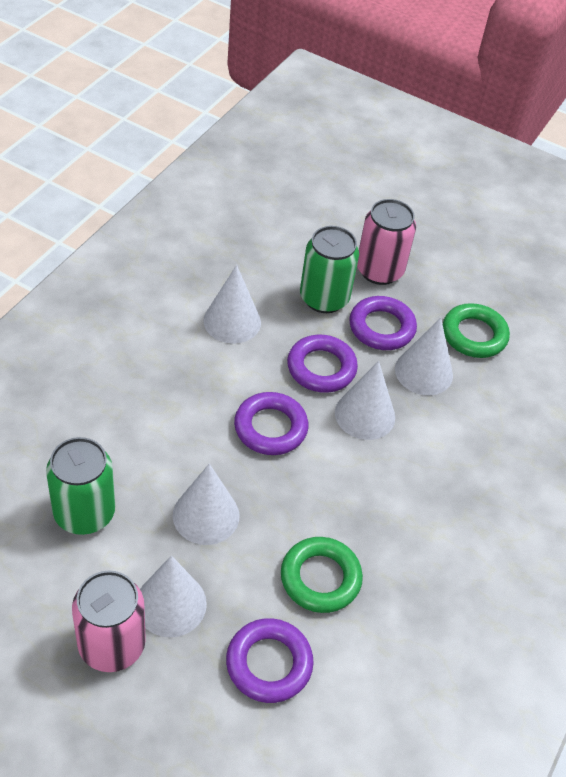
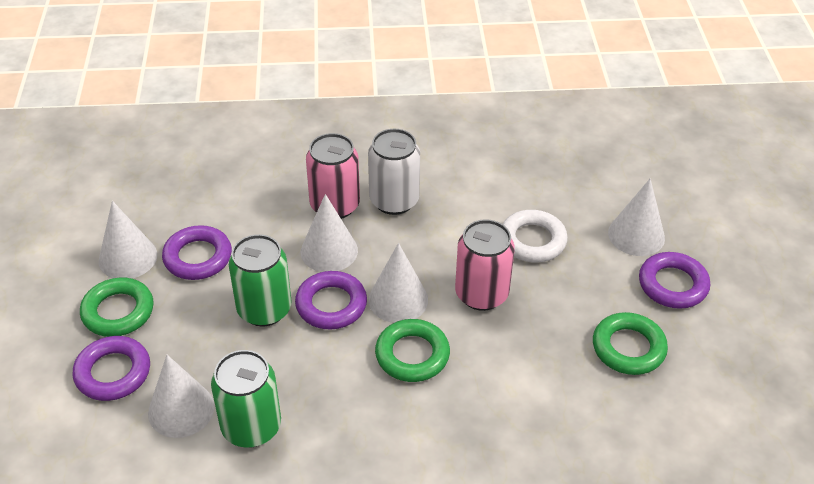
green ring: 2 -> 3
white can: 0 -> 1
white ring: 0 -> 1

